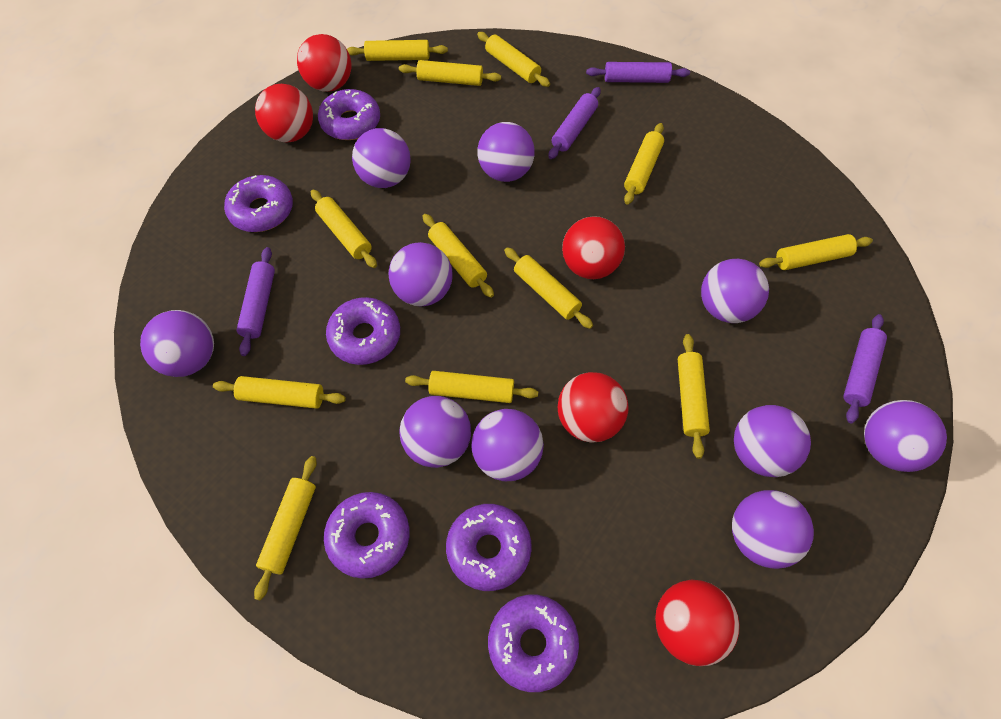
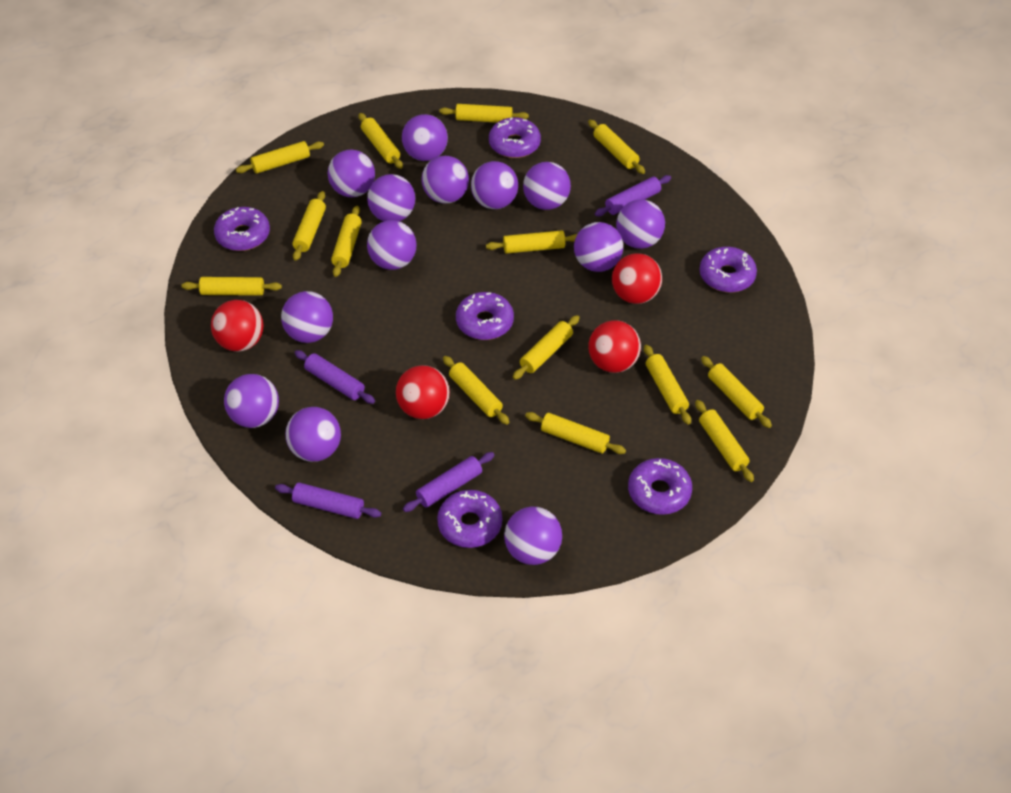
purple ball: 10 -> 13
red ball: 5 -> 4
yellow rolling pin: 12 -> 14

